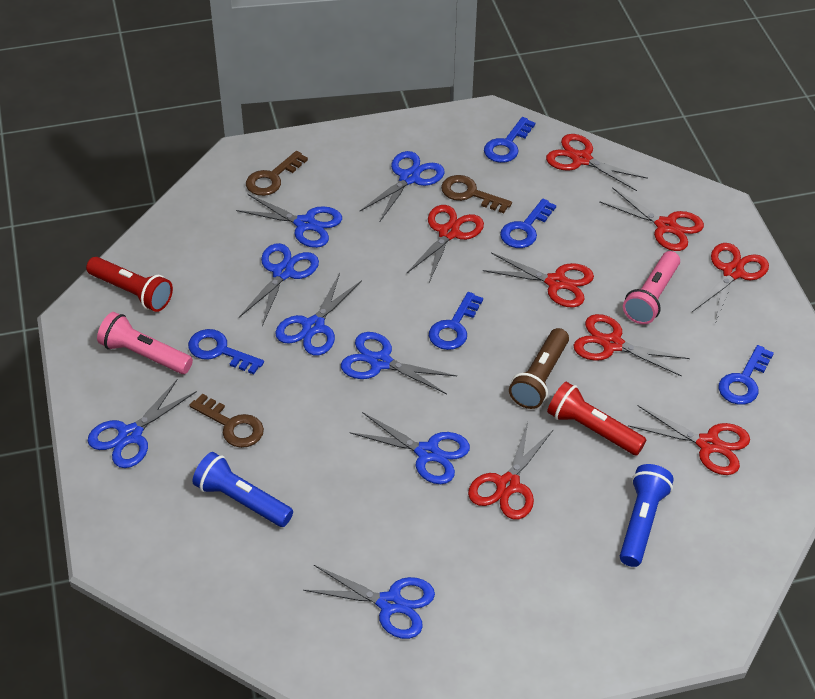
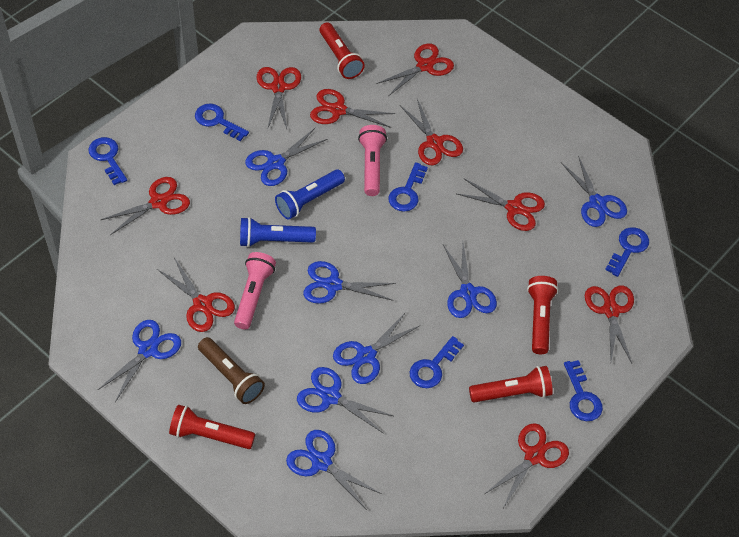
blue key: 5 -> 6
brown key: 3 -> 0
red flashlight: 2 -> 4
red scissors: 8 -> 9

